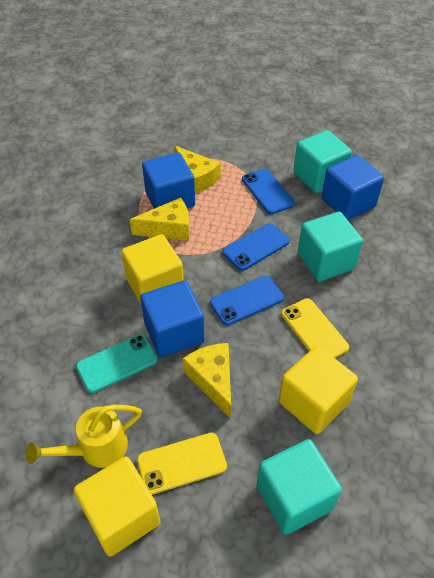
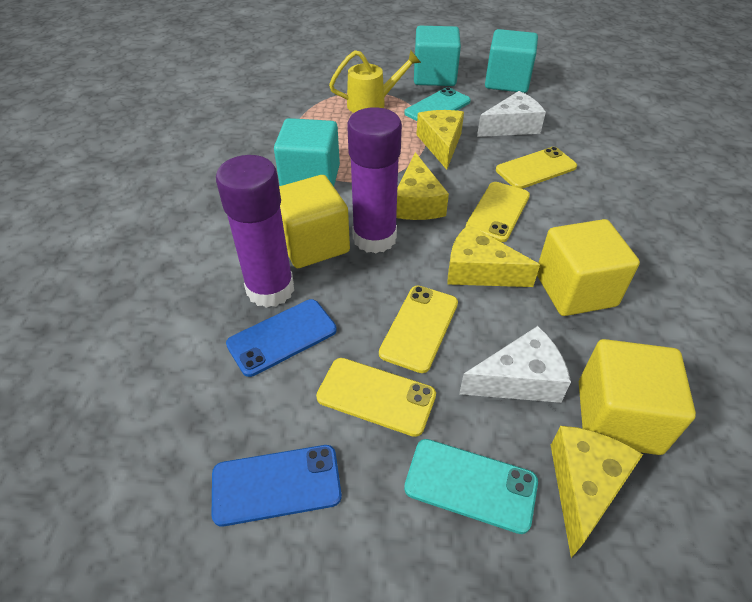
blue cube: 3 -> 0
blue phone: 3 -> 2
purple glue stick: 0 -> 2
turquoise phone: 1 -> 2
white cheese: 0 -> 2
yellow cheese: 3 -> 4
yellow phone: 2 -> 4

